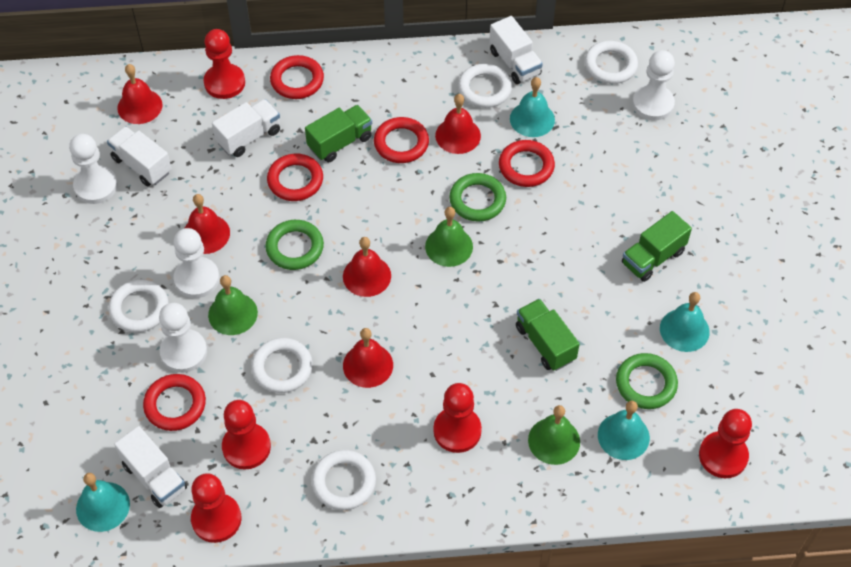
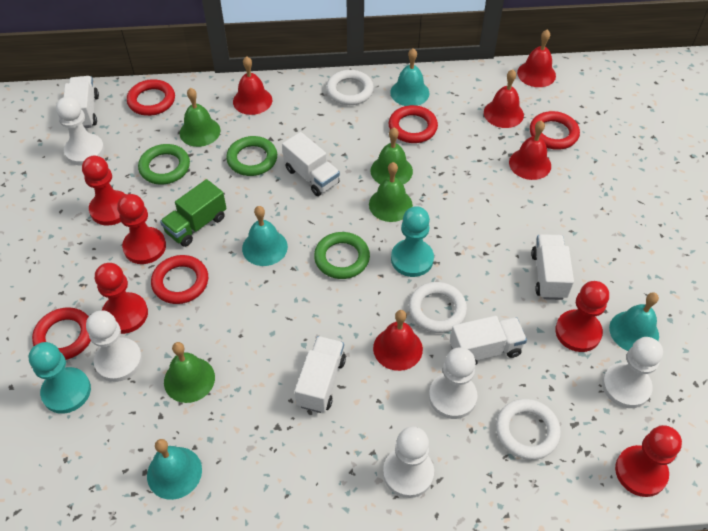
green bell: 3 -> 4
green truck: 3 -> 1
turquoise pawn: 0 -> 2
white pawn: 4 -> 5
white ring: 5 -> 3
white truck: 4 -> 5

